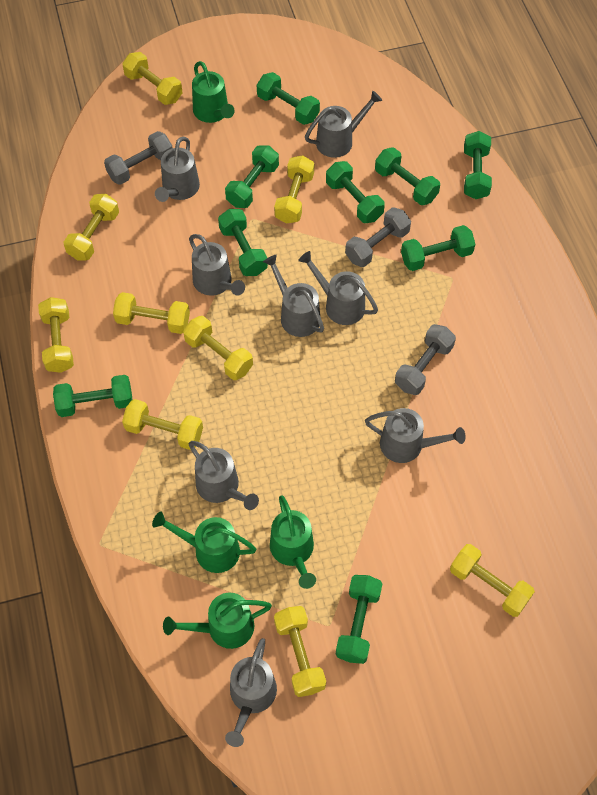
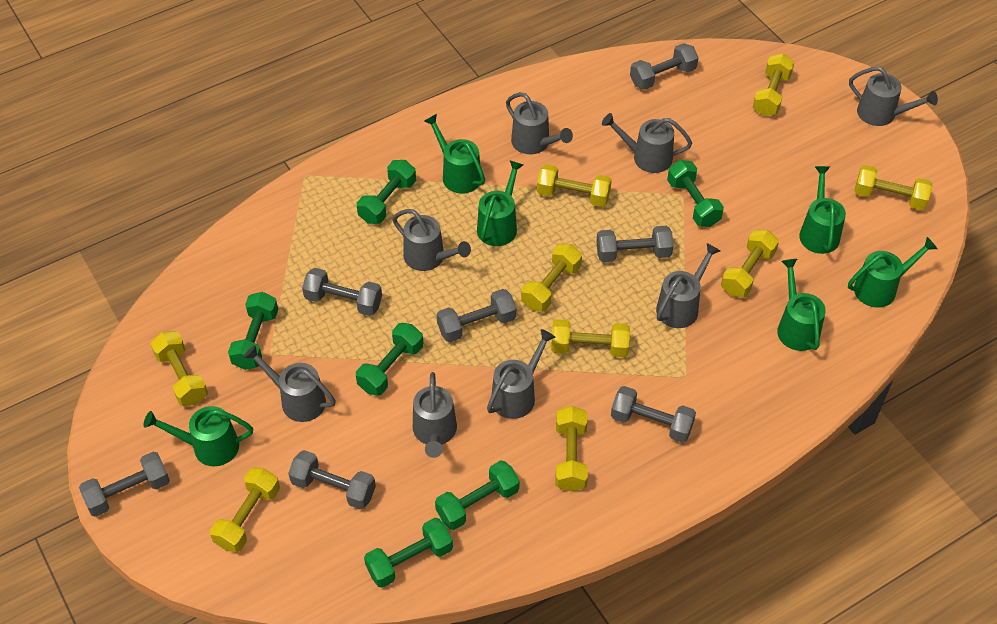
green dumbbell: 9 -> 6
green watering can: 4 -> 6
grey dumbbell: 3 -> 7

